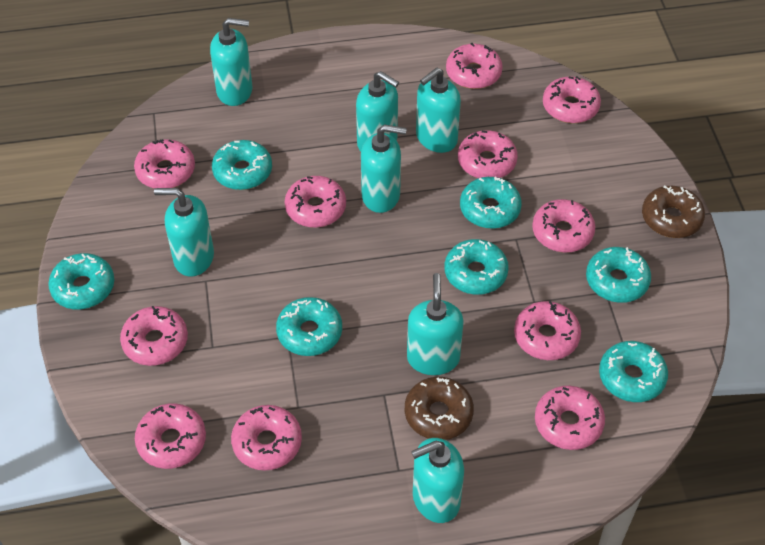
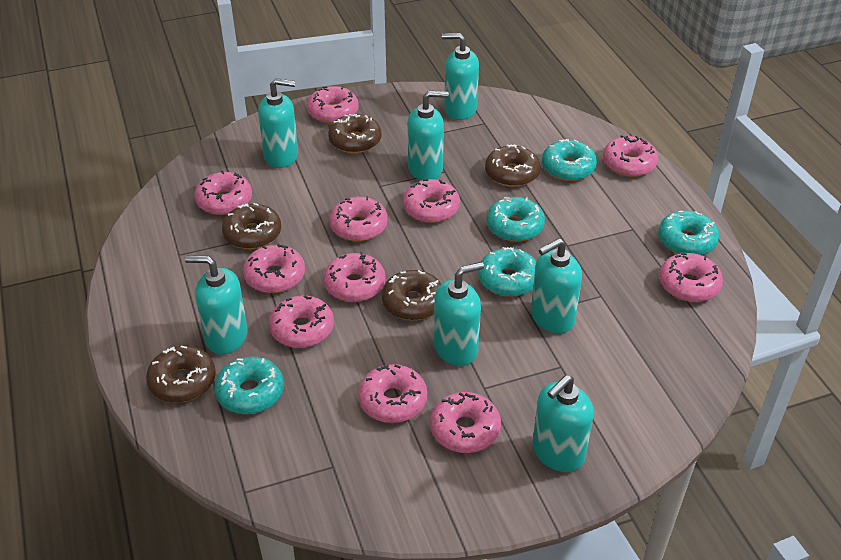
brown donut: 2 -> 5
turquoise donut: 7 -> 5

